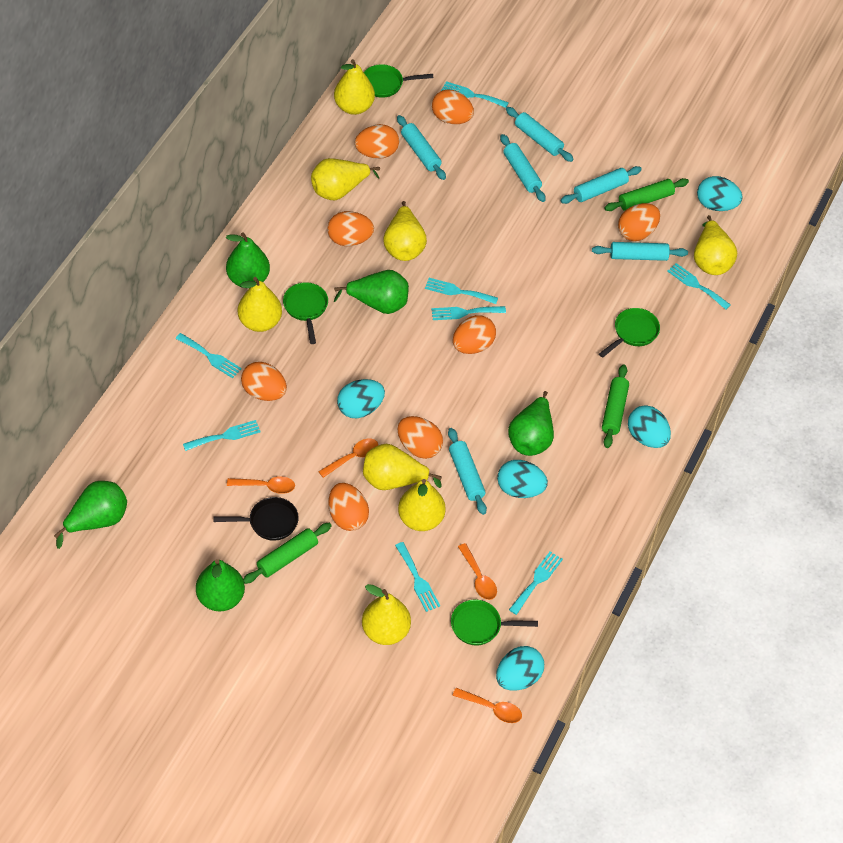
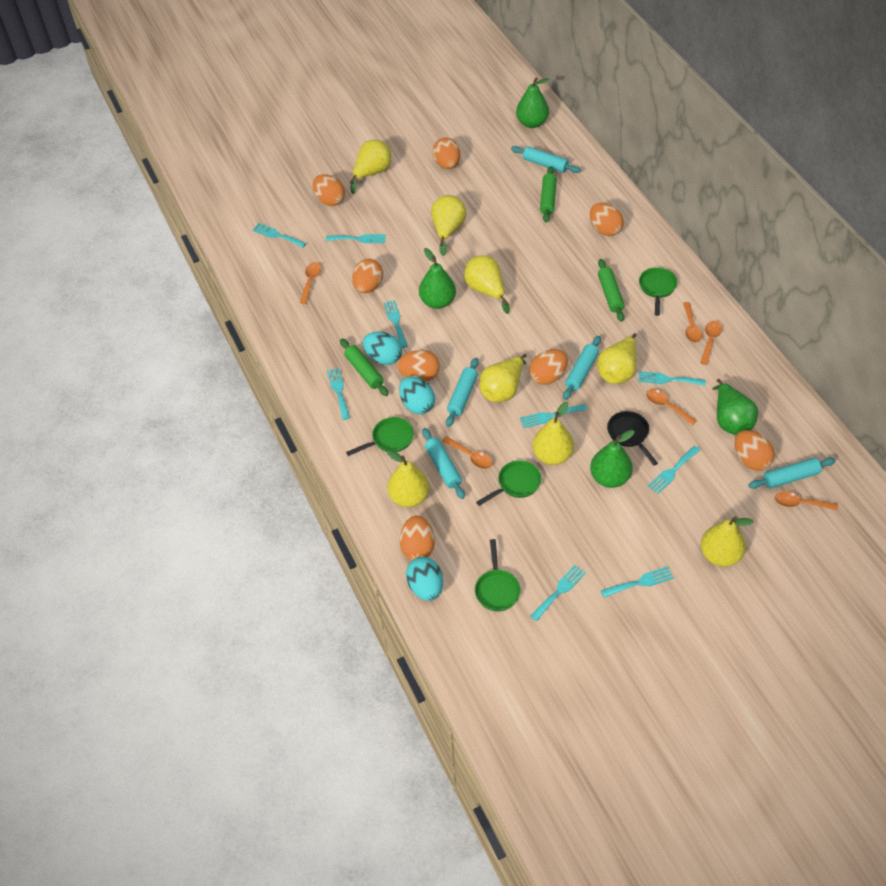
green pear: 5 -> 4
orange spoon: 4 -> 6
turquoise egg: 5 -> 3
turquoise fork: 8 -> 9
turquoise rolling pin: 6 -> 5

